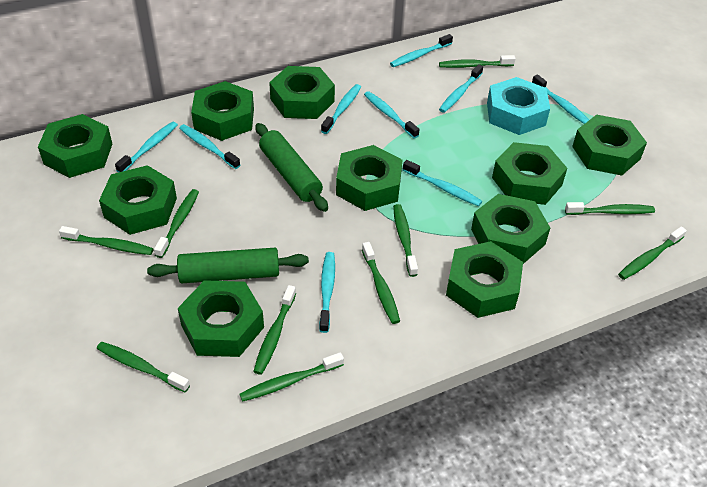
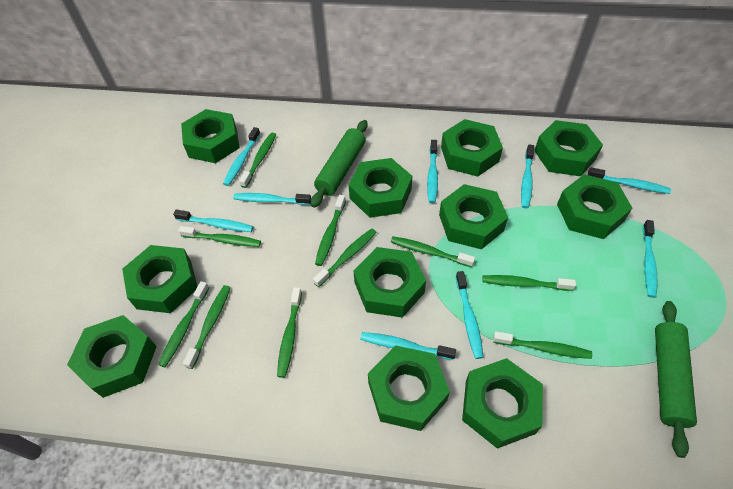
green nut: 10 -> 11
turquoise nut: 1 -> 0

